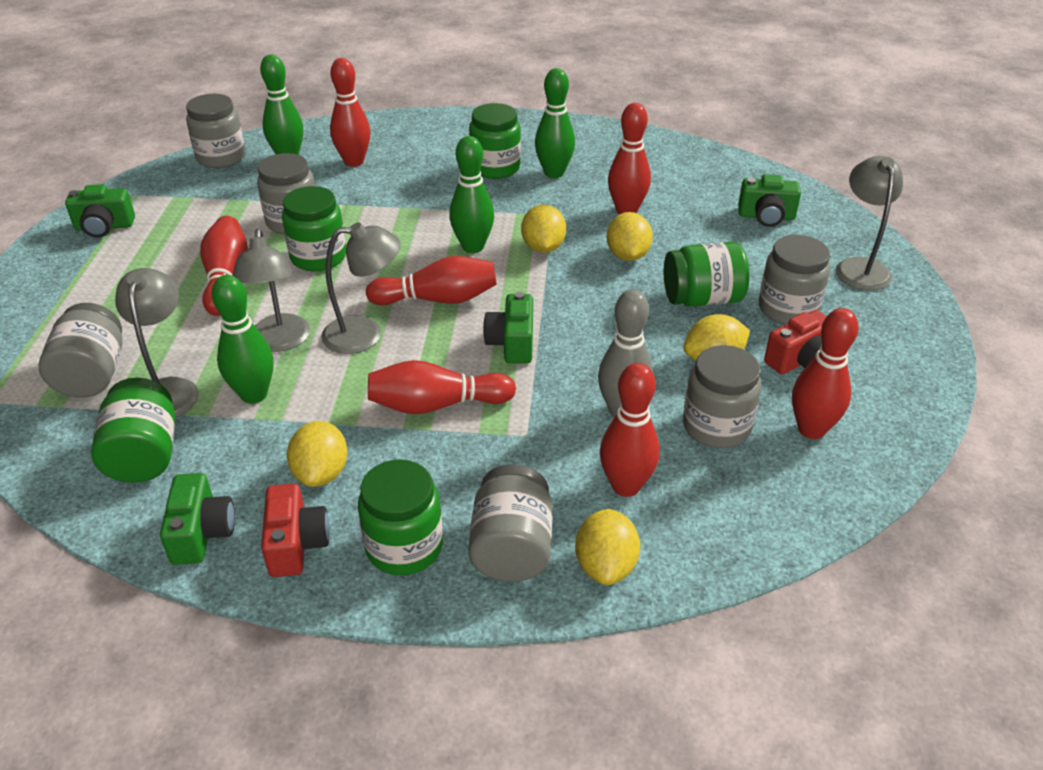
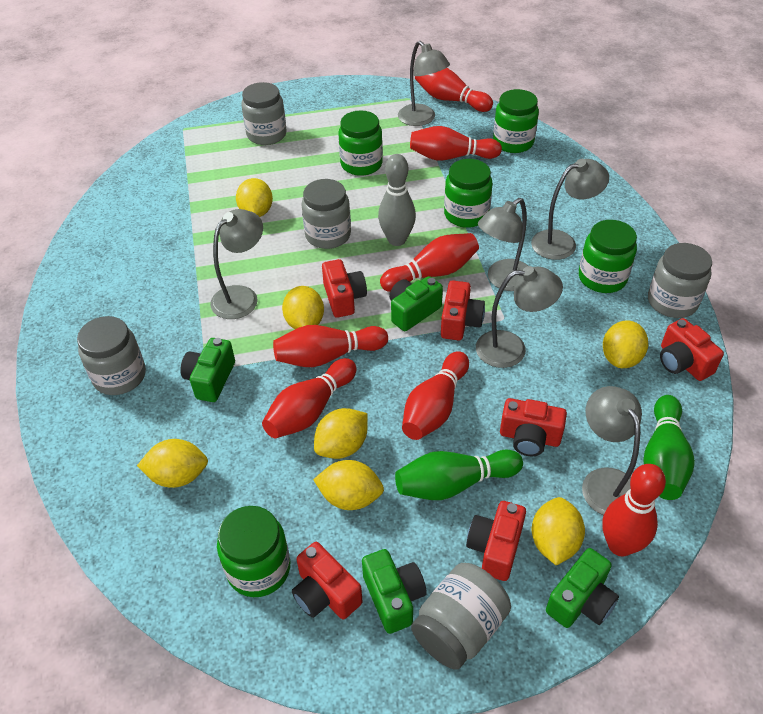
green bowling pin: 4 -> 2
grey jar: 6 -> 5
grey lamp: 4 -> 6
red camera: 2 -> 6
yellow lemon: 5 -> 7

